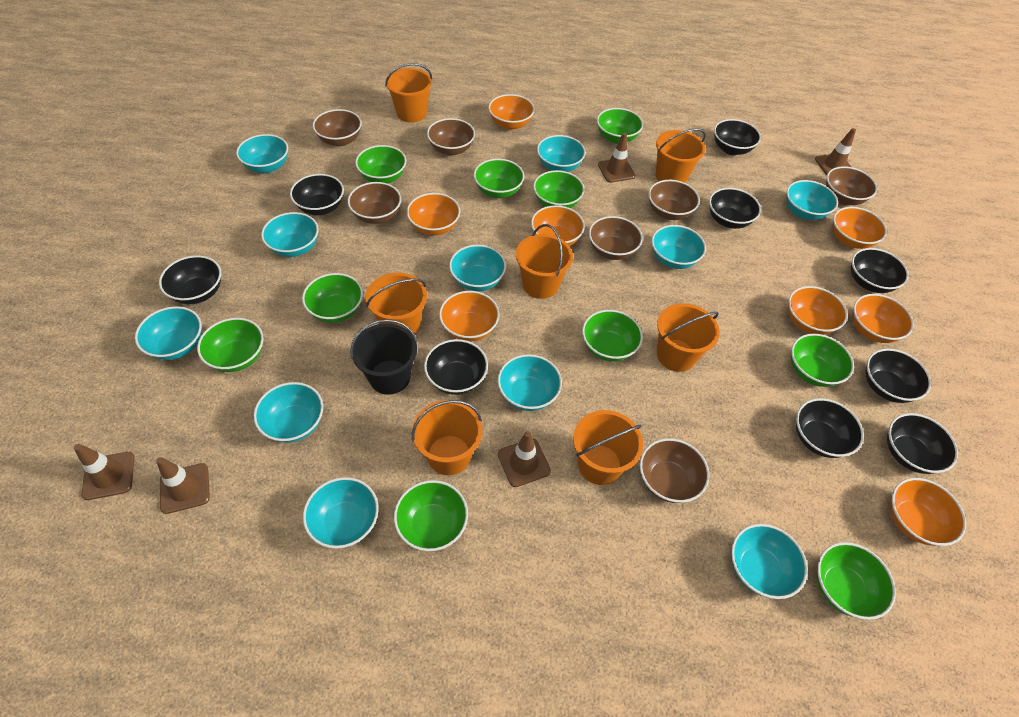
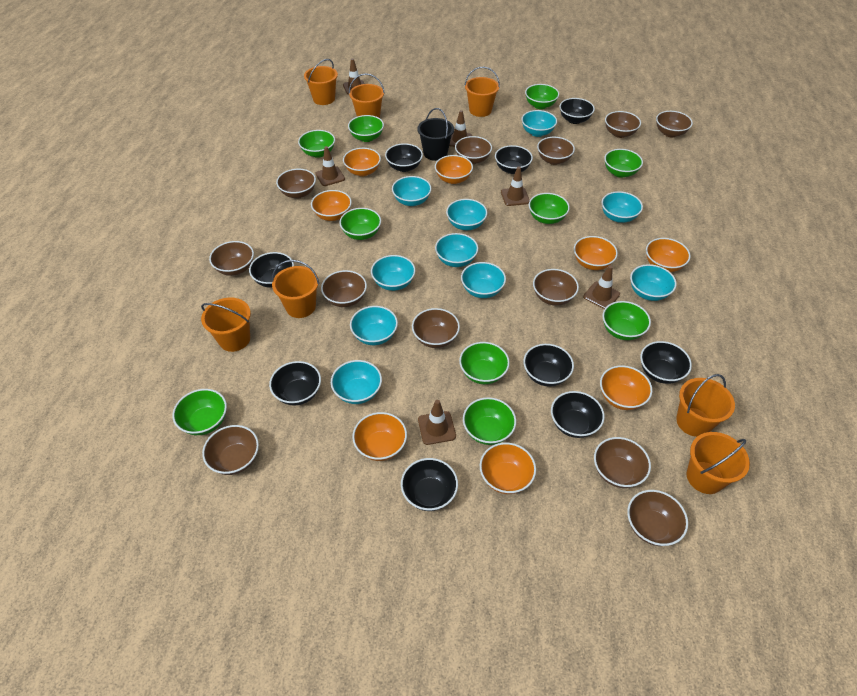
brown bowl: 7 -> 12
brown traffic cone: 5 -> 6
turquoise bowl: 11 -> 10

